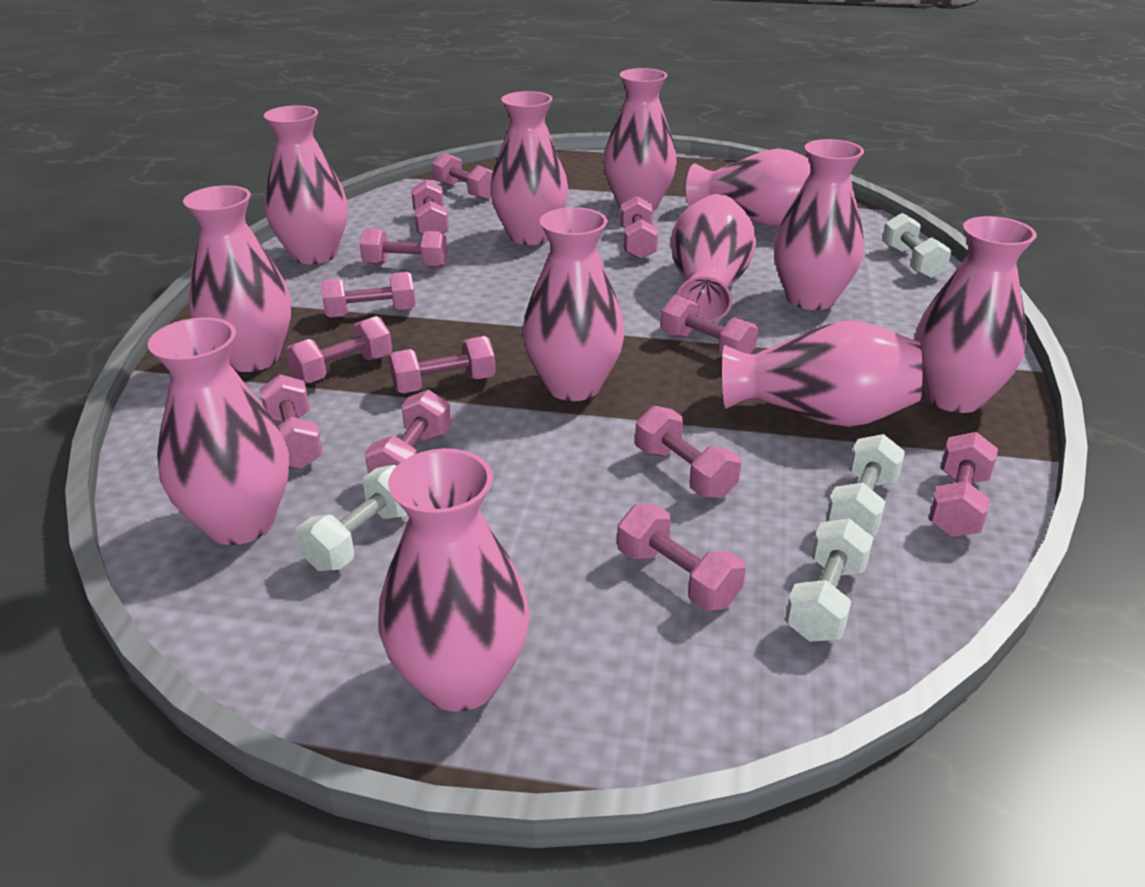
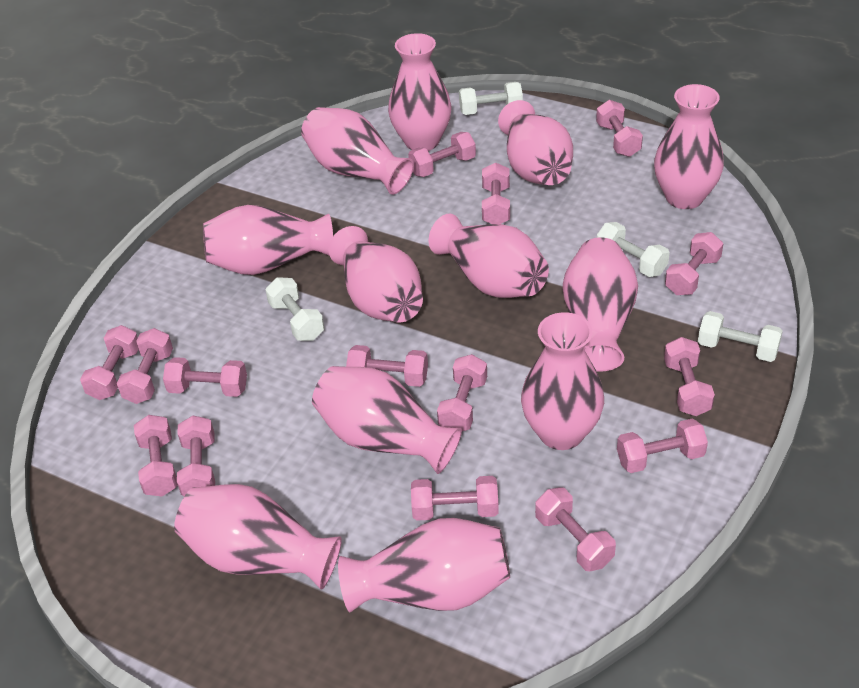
pink dumbbell: 13 -> 15

